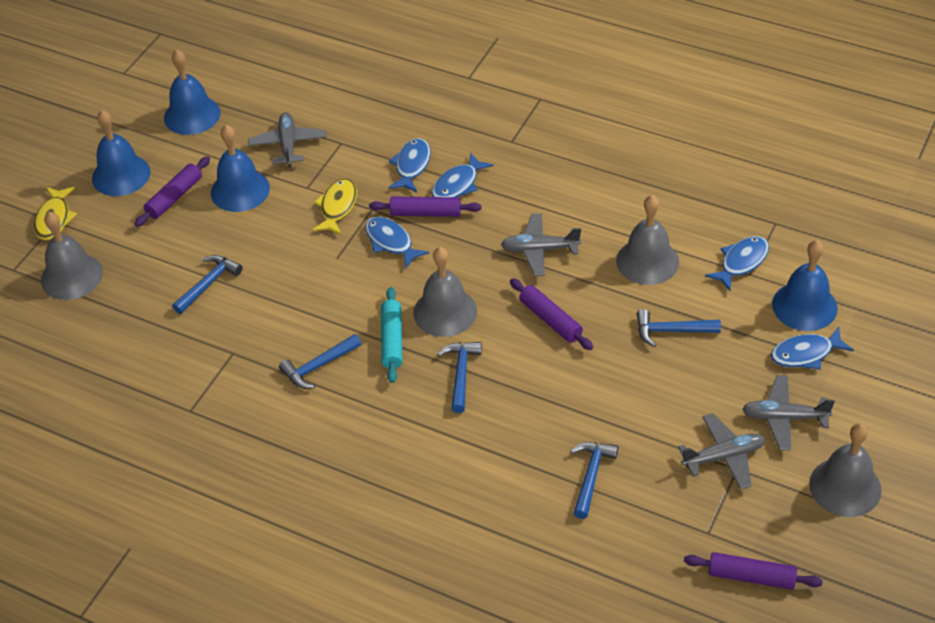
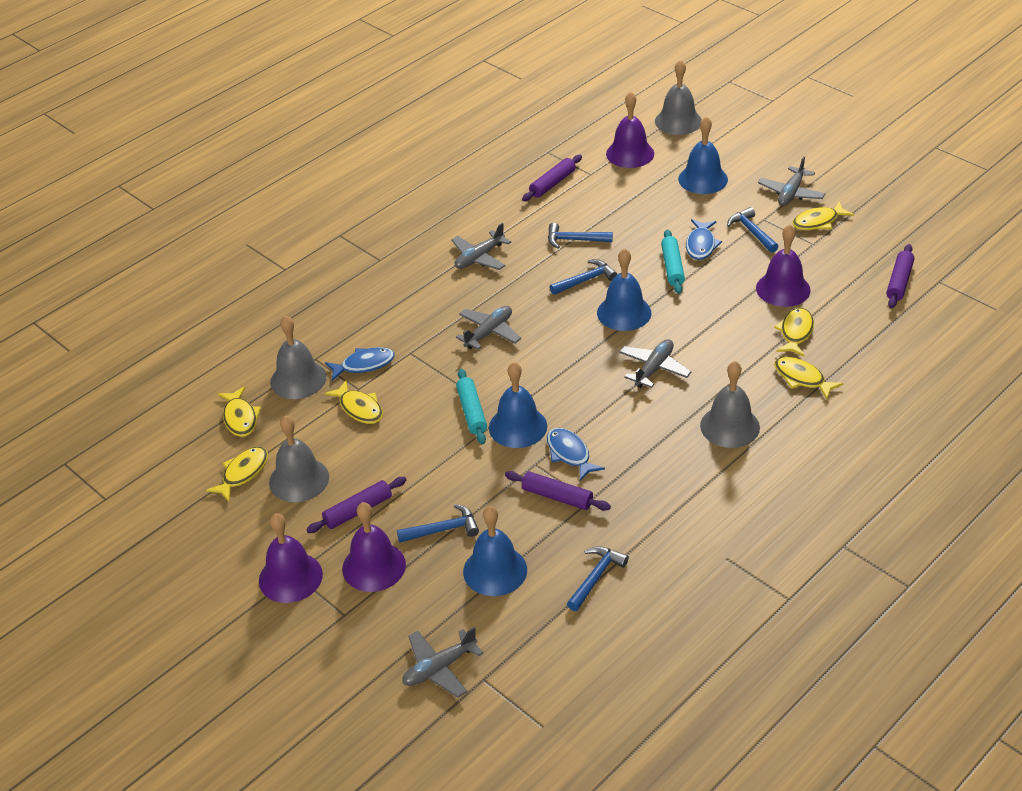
blue fish: 5 -> 3
grey plane: 4 -> 5
purple bell: 0 -> 4
turquoise rolling pin: 1 -> 2
yellow fish: 2 -> 6

